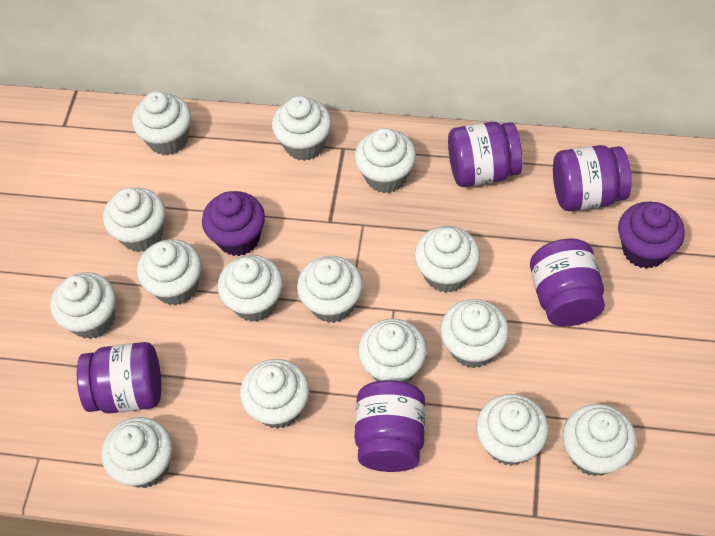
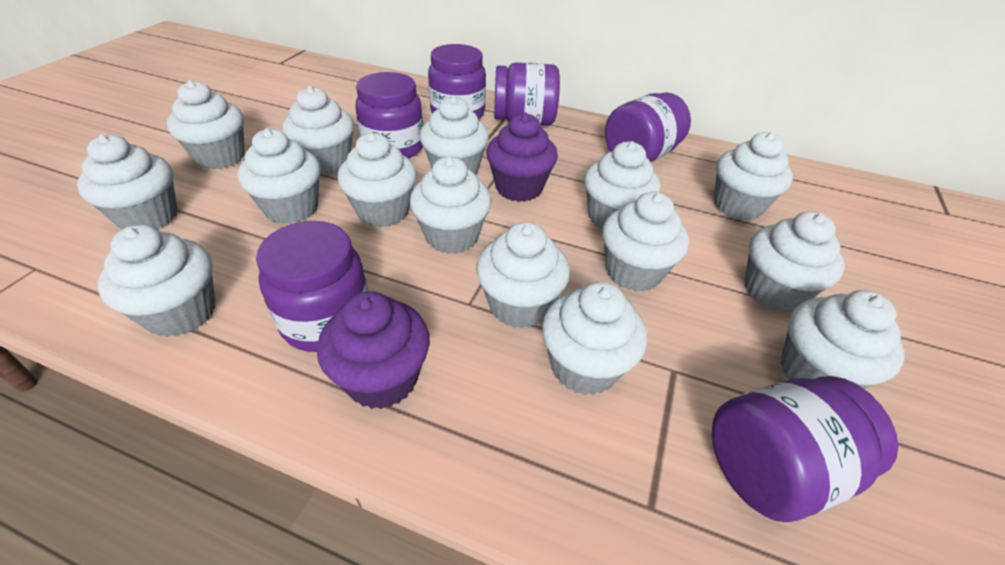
purple jar: 5 -> 6

